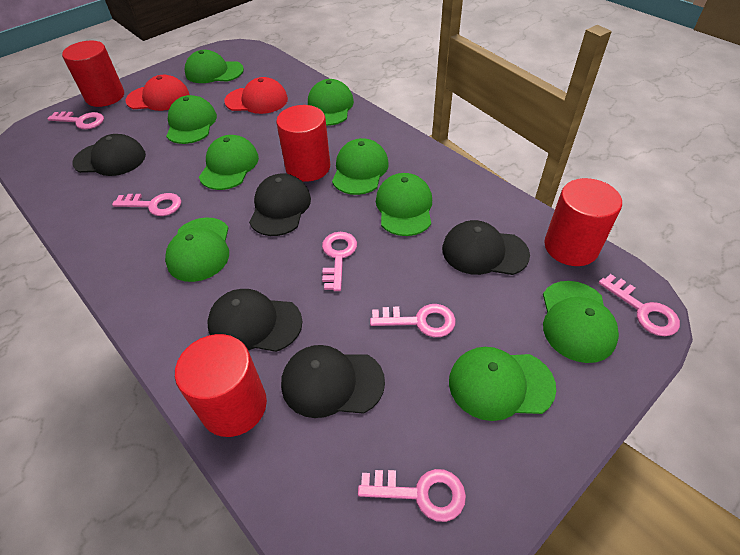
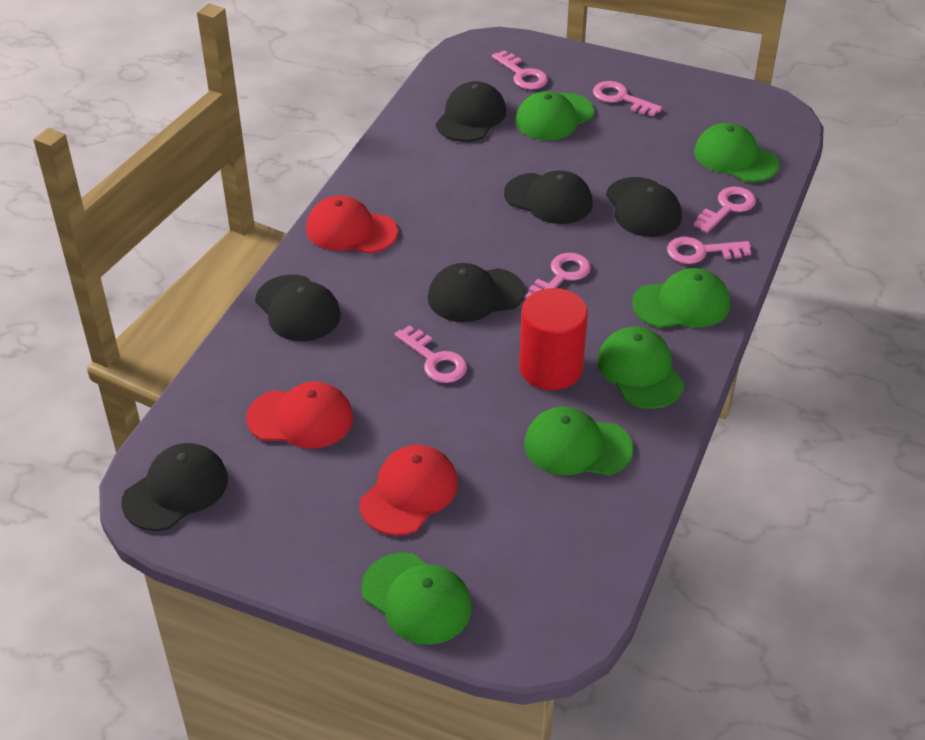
black cap: 5 -> 6
green cap: 9 -> 6
red cap: 2 -> 3
red cylinder: 4 -> 1

